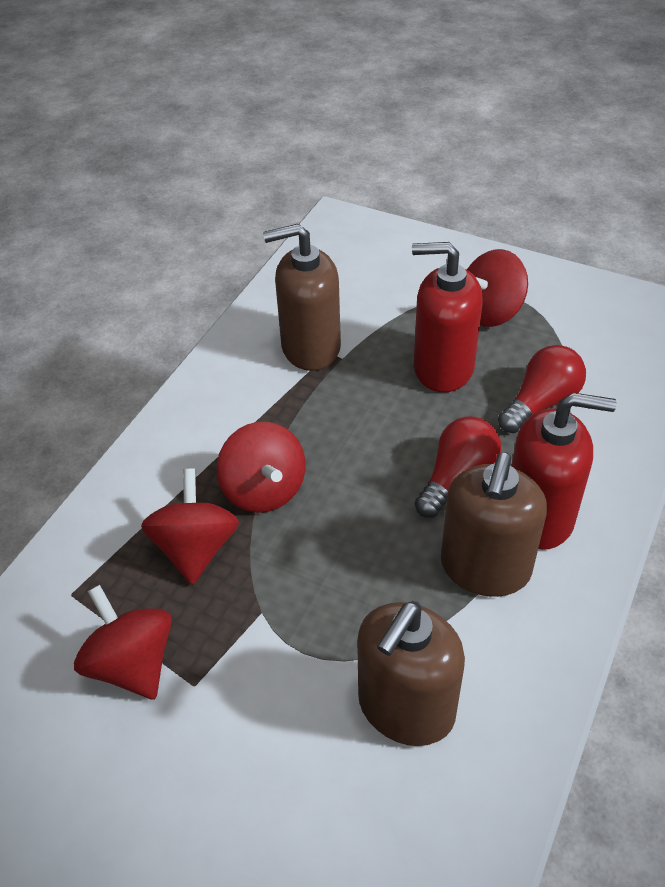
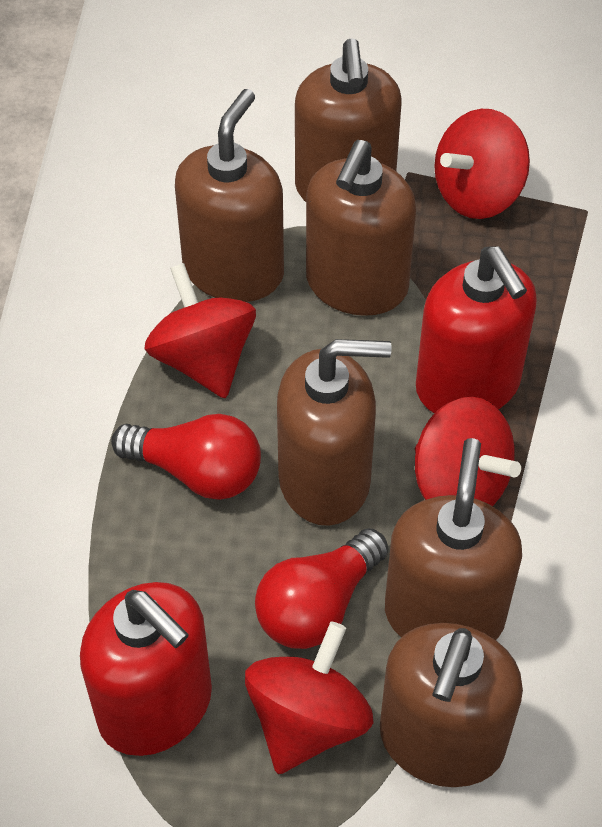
brown soap dispenser: 3 -> 6

